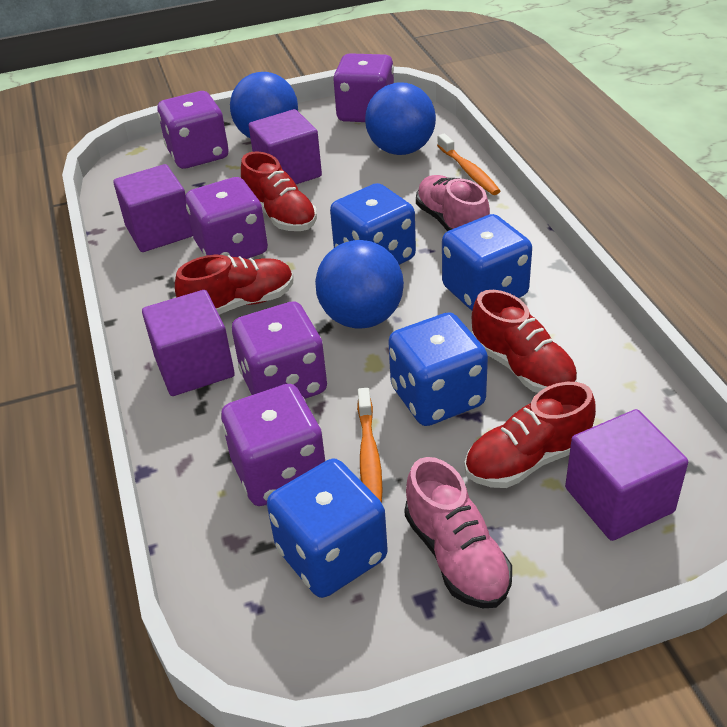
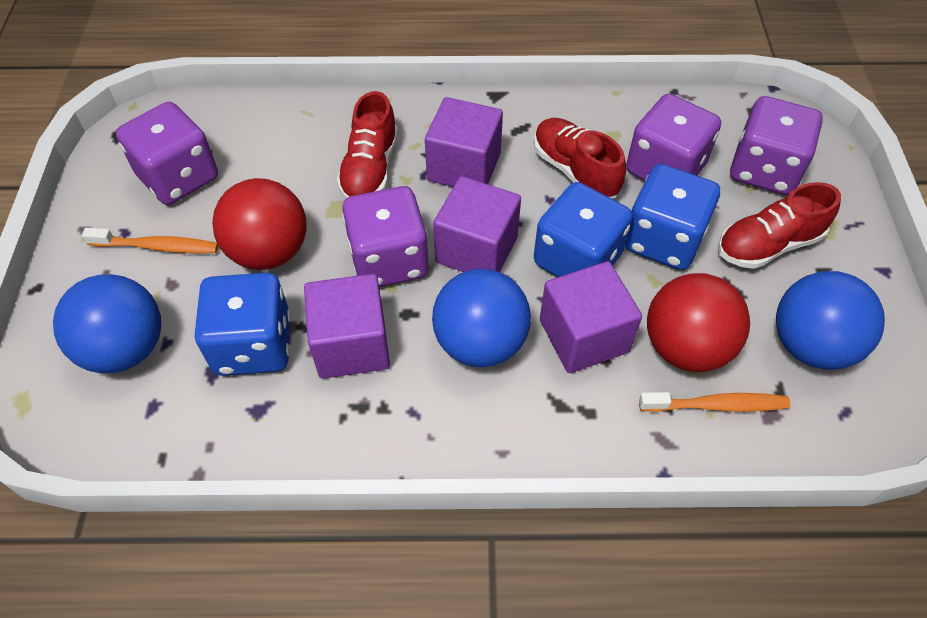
blue dice: 4 -> 3
pink shoe: 2 -> 0
purple dice: 5 -> 4
red ball: 0 -> 2
red shoe: 4 -> 3

